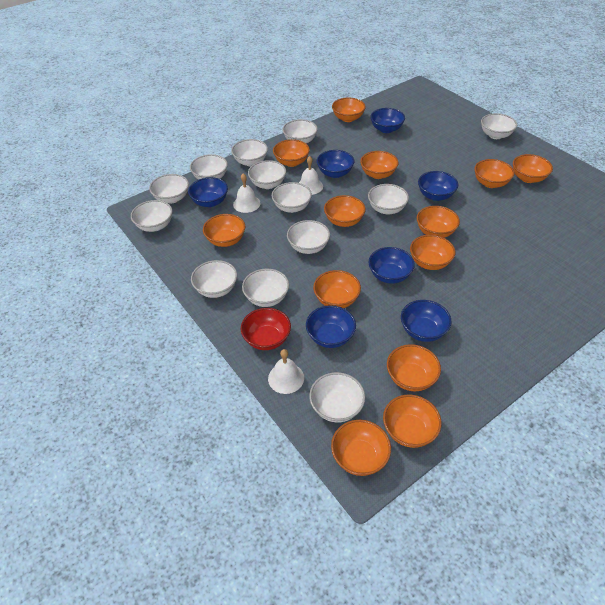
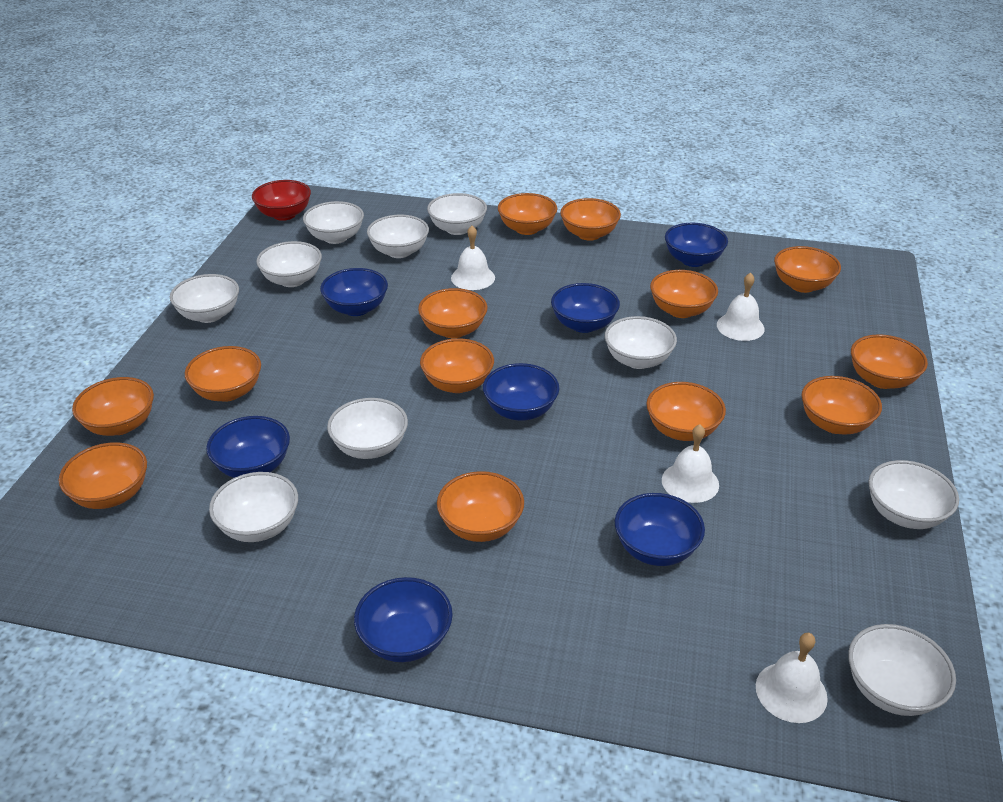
white bell: 3 -> 4
white bowl: 13 -> 10

